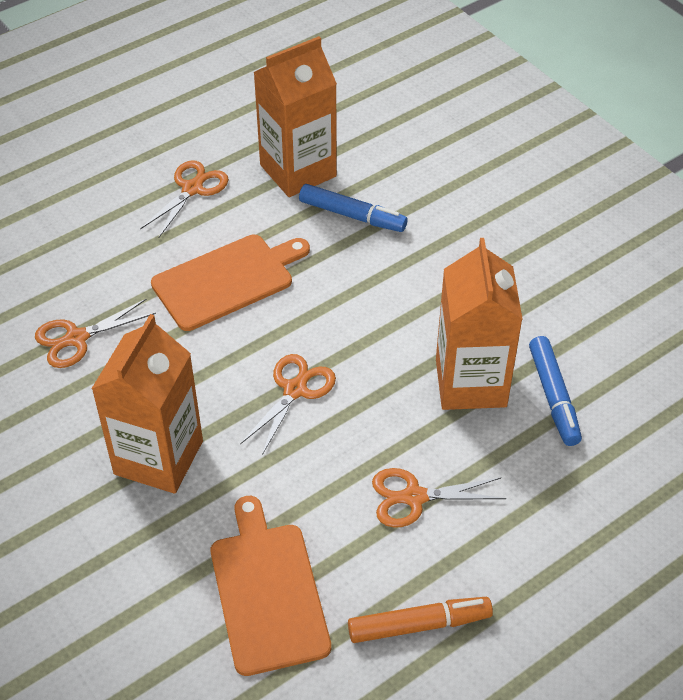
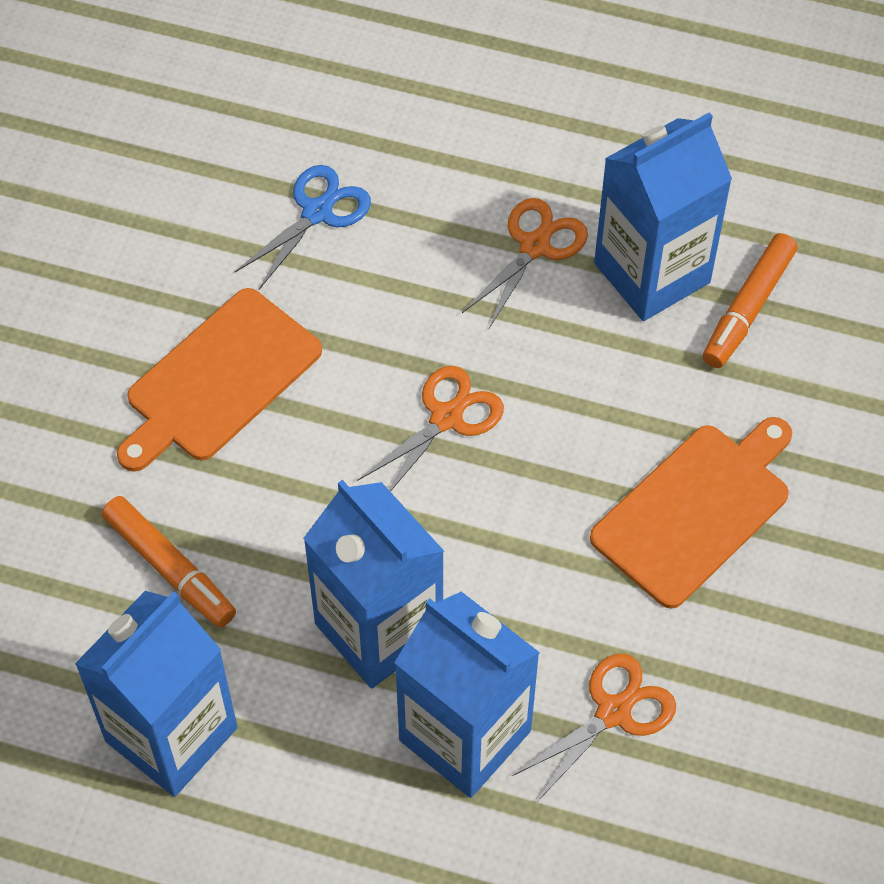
blue carton: 0 -> 4
blue marker: 2 -> 0
blue scissors: 0 -> 1
orange carton: 3 -> 0
orange marker: 1 -> 2
orange scissors: 4 -> 3

